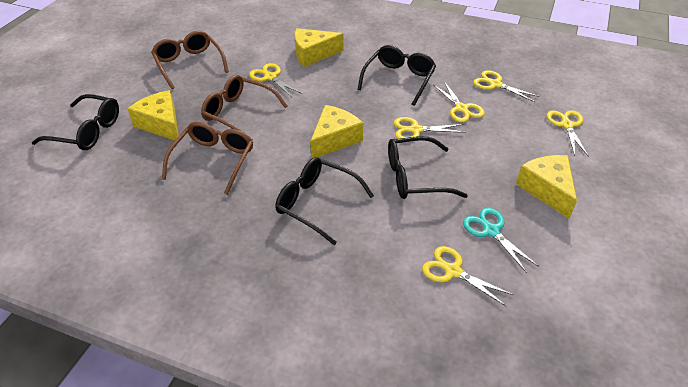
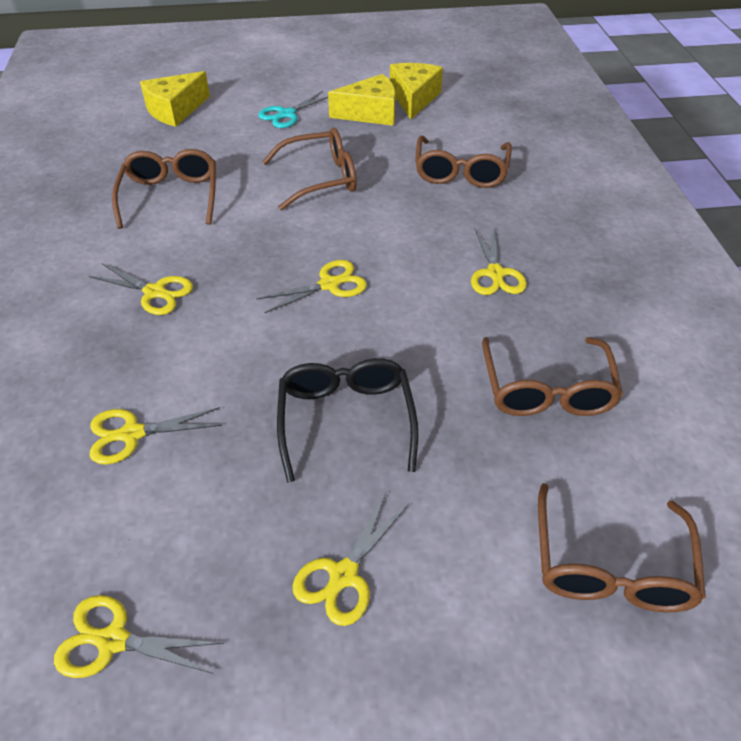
black glasses: 4 -> 1
brown glasses: 3 -> 5
yellow cheese: 4 -> 3

